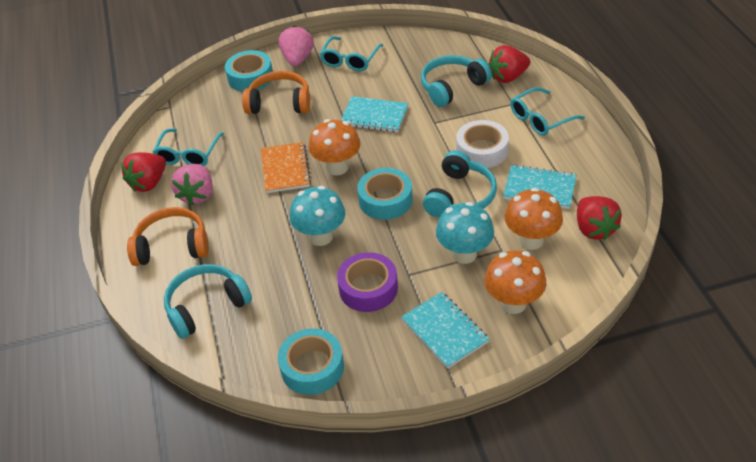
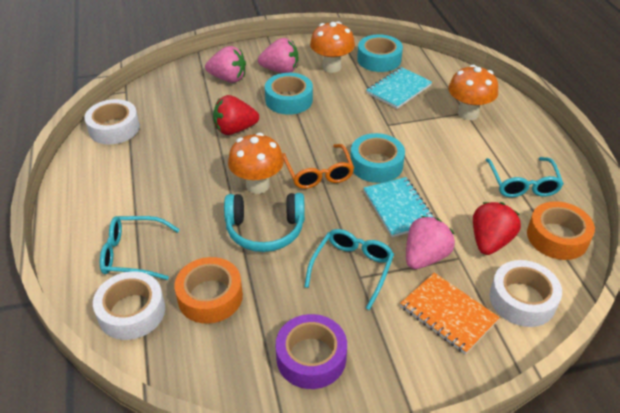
orange glasses: 0 -> 1
orange headphones: 2 -> 0
orange tape: 0 -> 2
pink strawberry: 2 -> 3
red strawberry: 3 -> 2
turquoise headphones: 3 -> 1
turquoise mushroom: 2 -> 0
turquoise notebook: 3 -> 2
white tape: 1 -> 3

